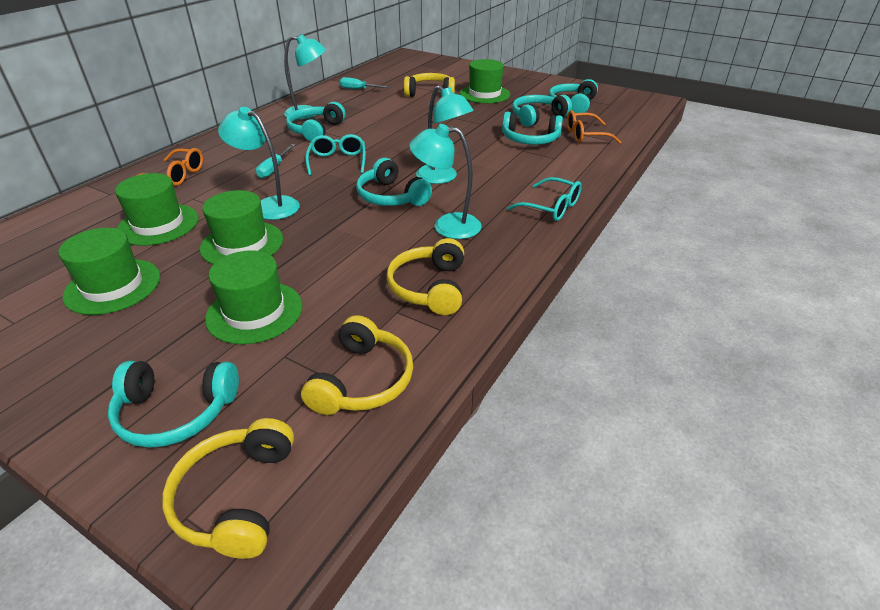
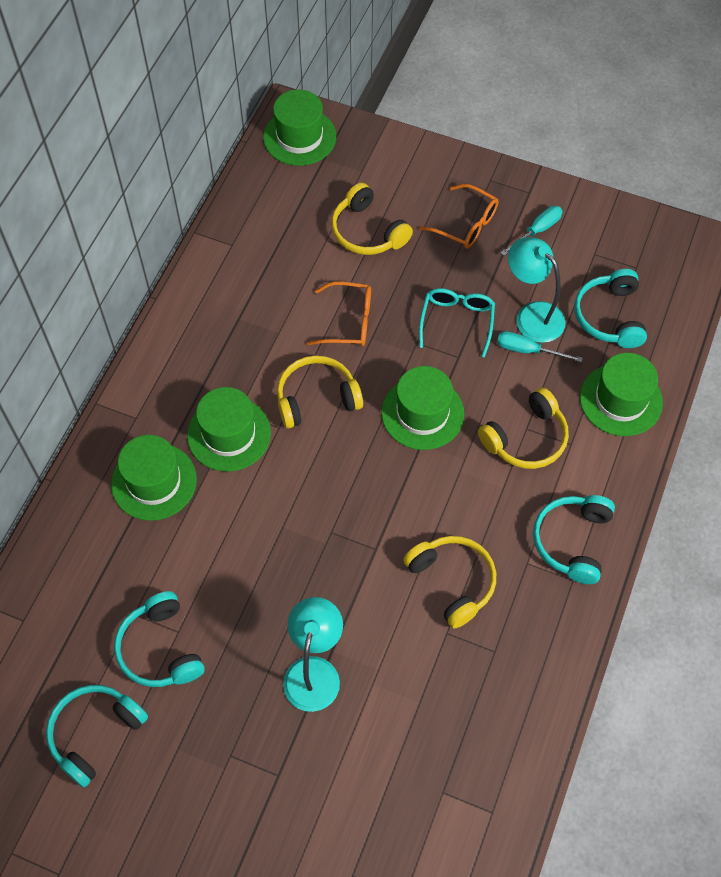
turquoise glasses: 2 -> 1
turquoise headphones: 6 -> 4
turquoise lamp: 4 -> 2

